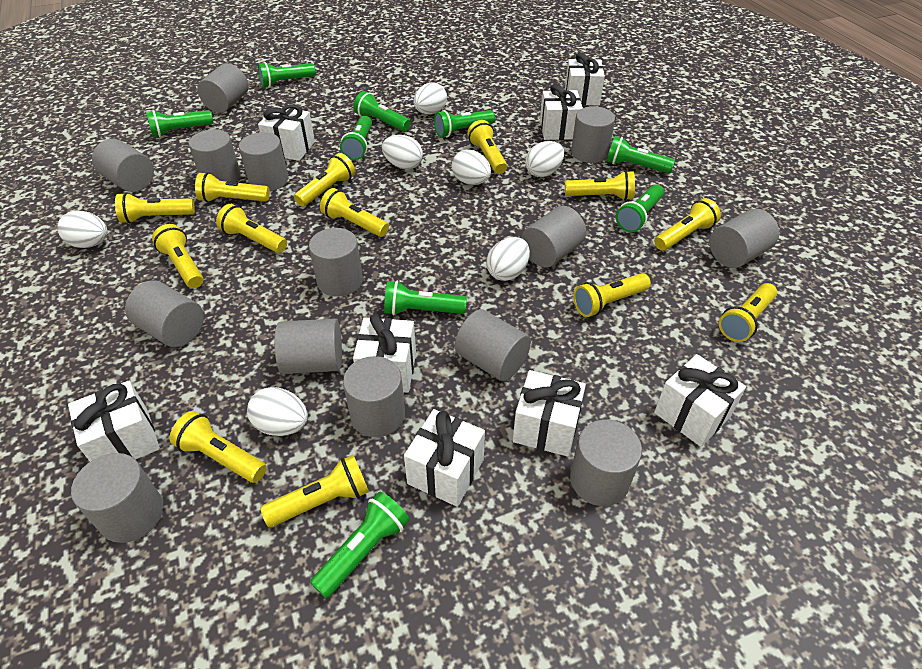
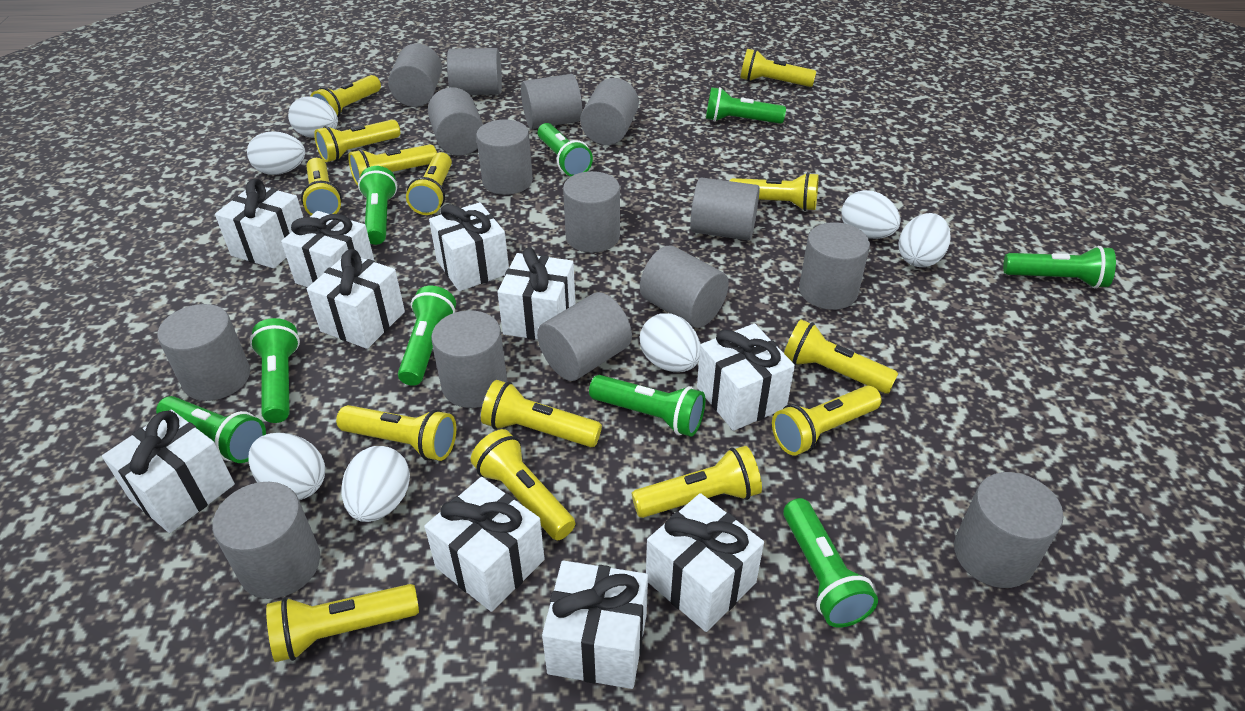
grey cylinder: 14 -> 15
white gift: 8 -> 10
yellow flashlight: 13 -> 14

